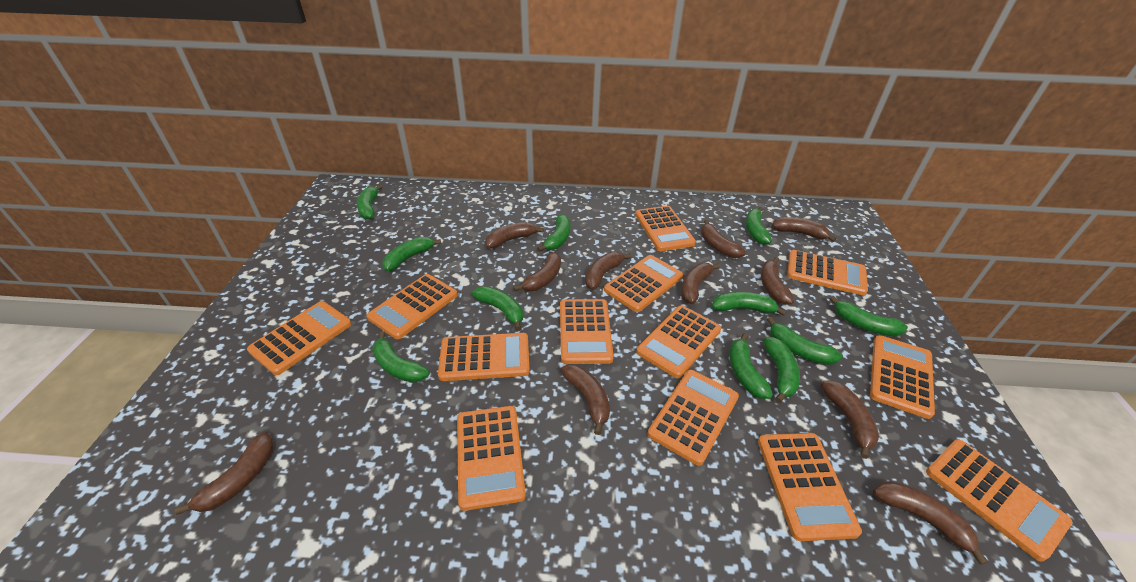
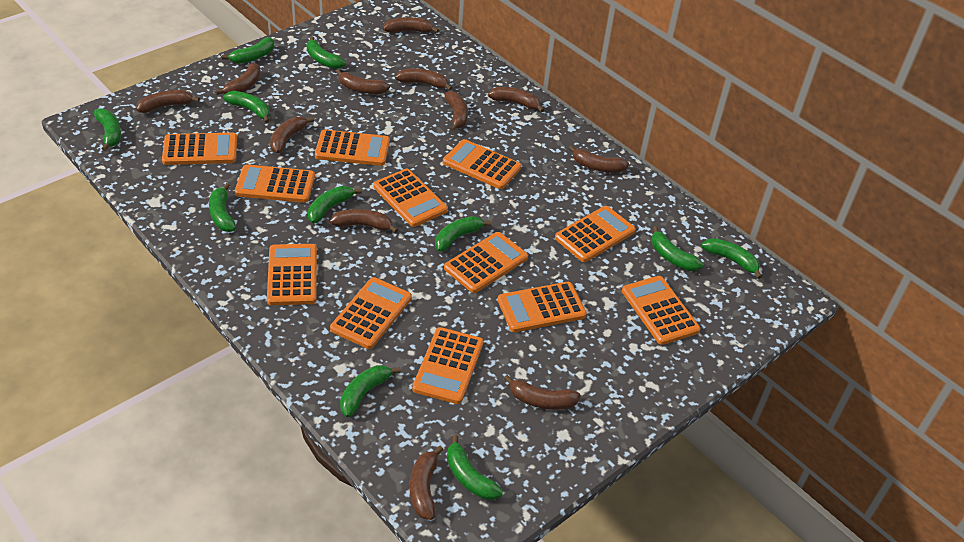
brown banana: 11 -> 12
orange calculator: 13 -> 12

